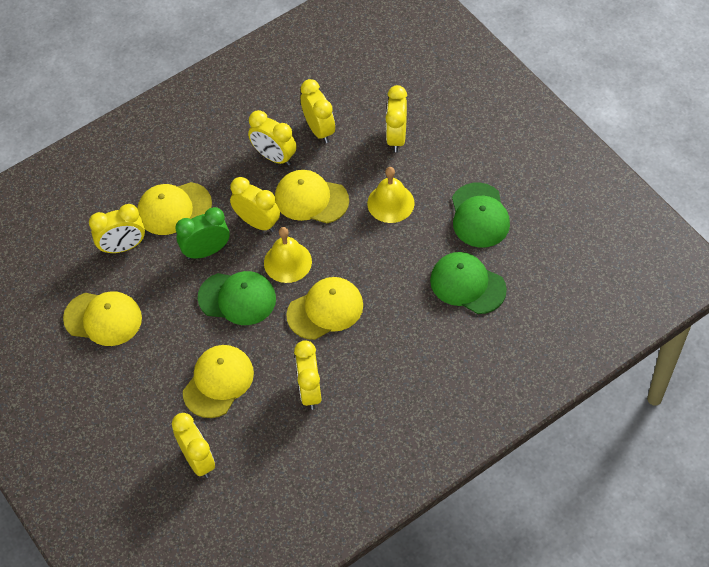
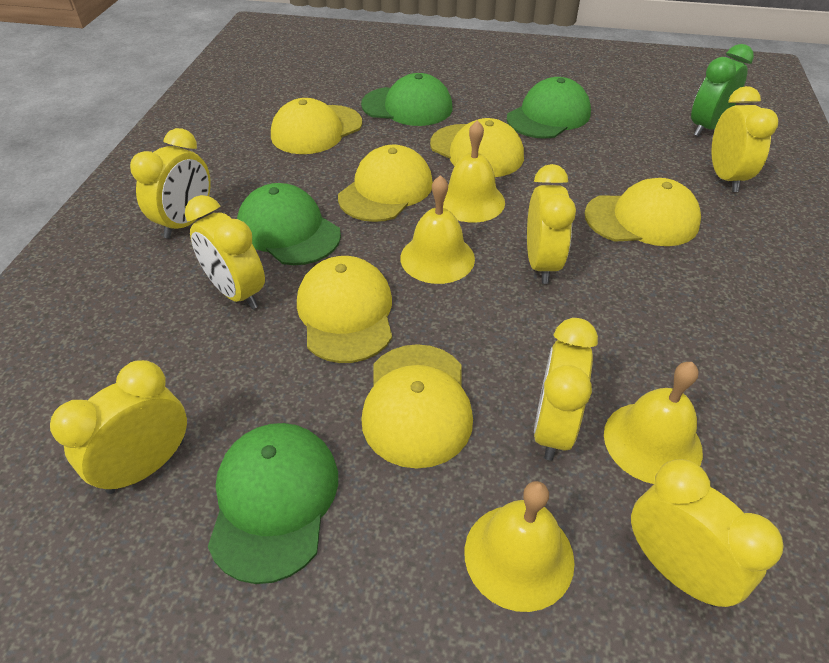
green cap: 3 -> 4
yellow bell: 2 -> 4
yellow cap: 5 -> 6

